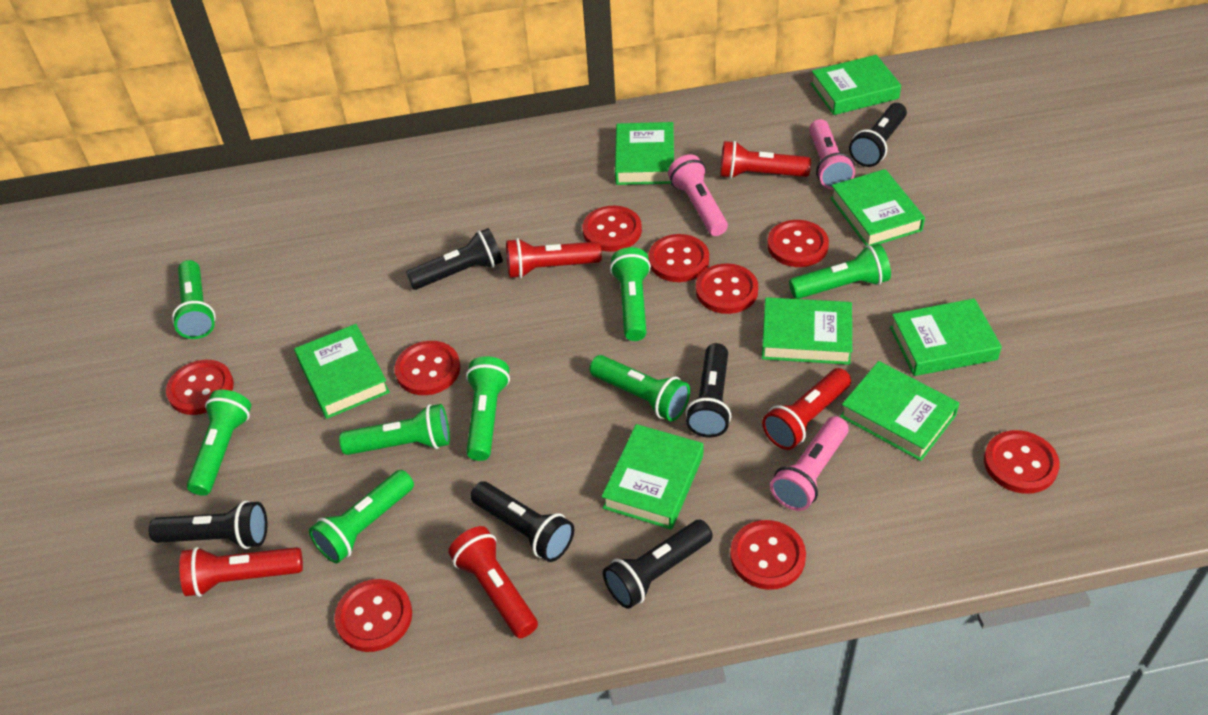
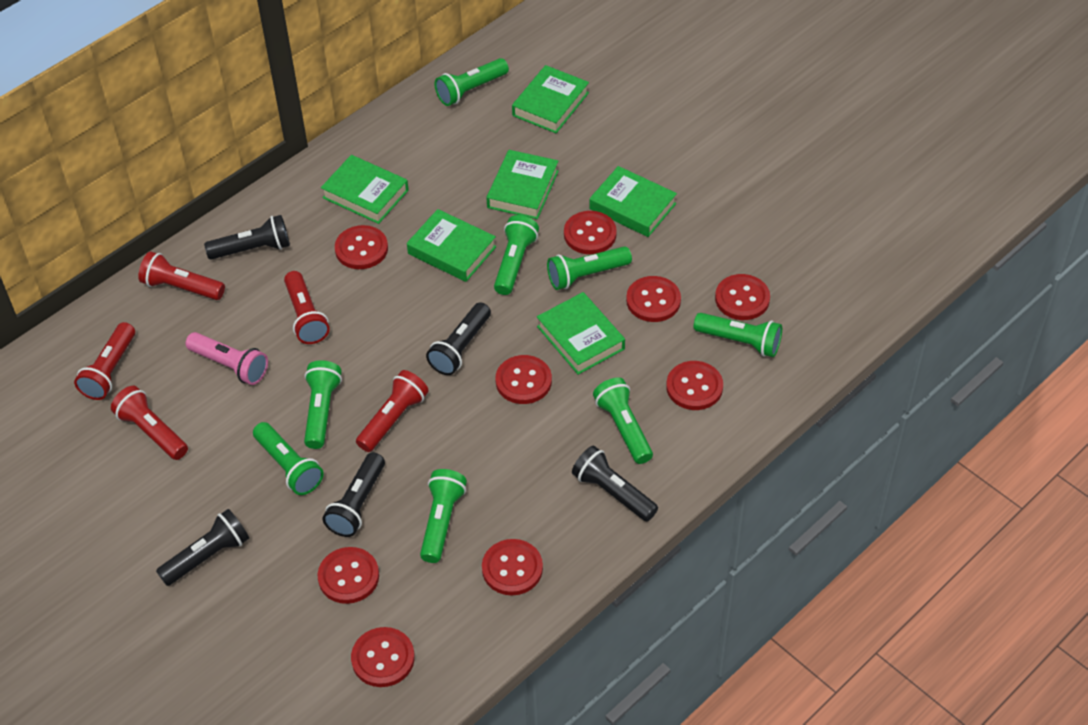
black flashlight: 6 -> 5
green book: 8 -> 6
pink flashlight: 3 -> 1

